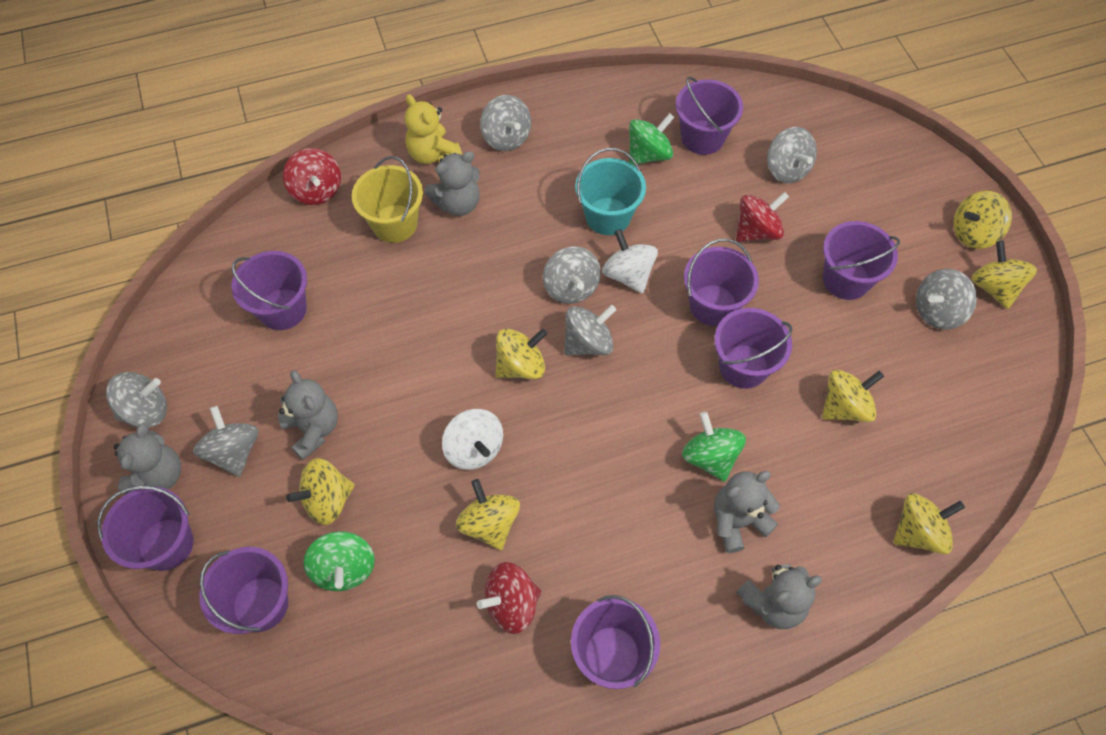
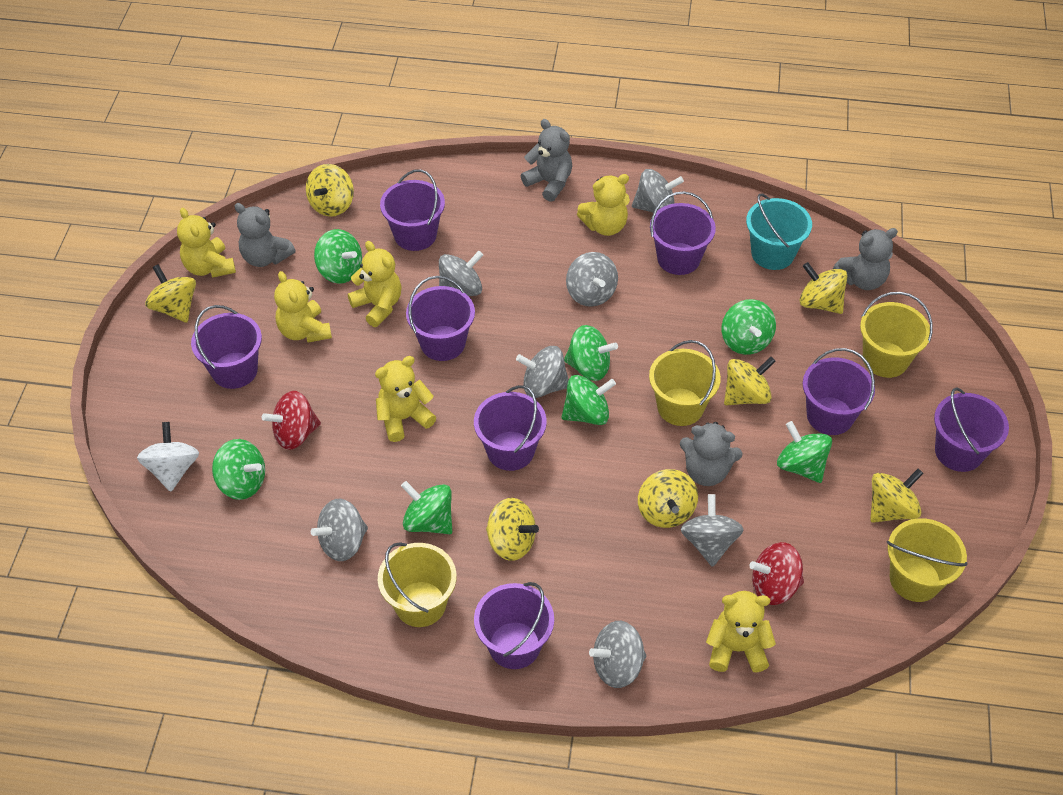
green spinning top: 3 -> 7
grey teddy bear: 5 -> 4
red spinning top: 3 -> 2
white spinning top: 2 -> 1
yellow bucket: 1 -> 4
yellow teddy bear: 1 -> 6

